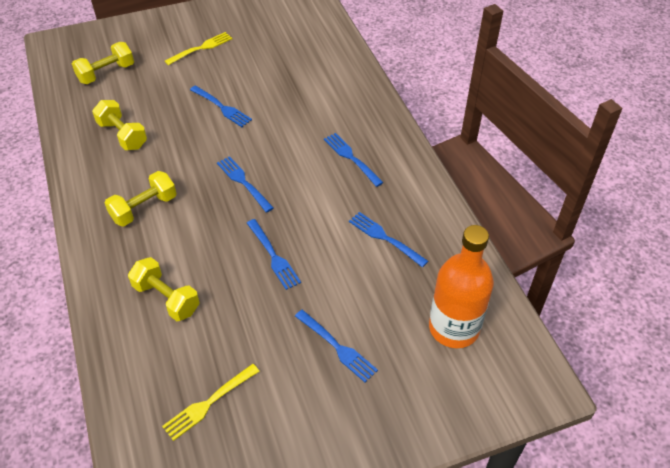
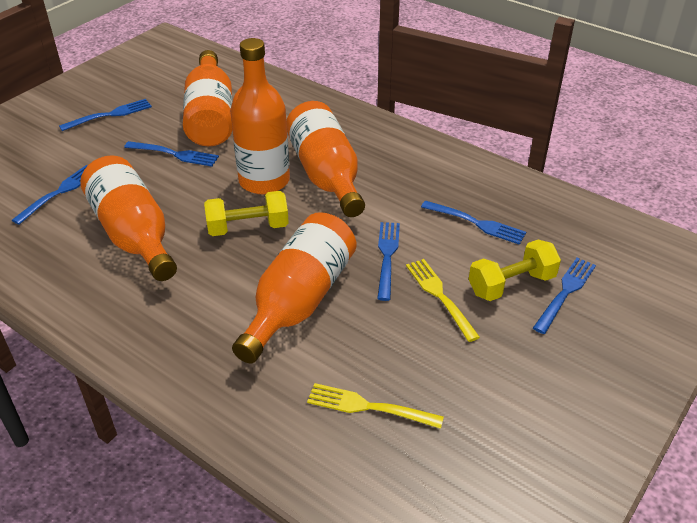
orange bottle: 1 -> 5
yellow dumbbell: 4 -> 2

